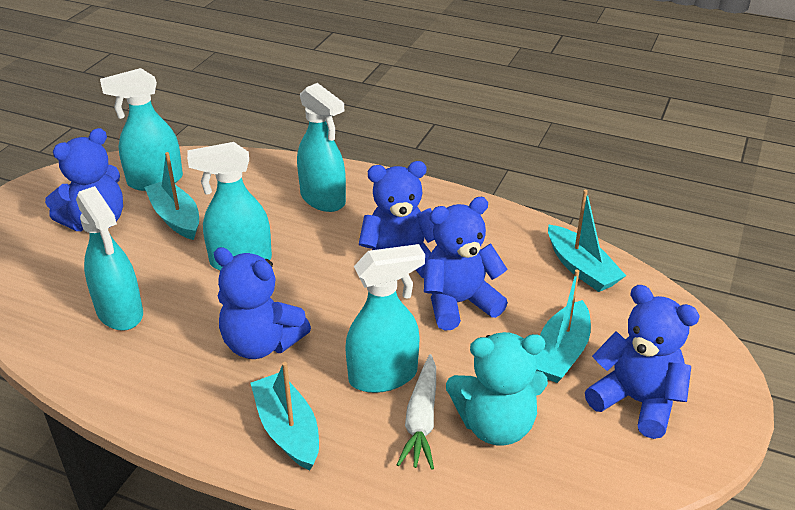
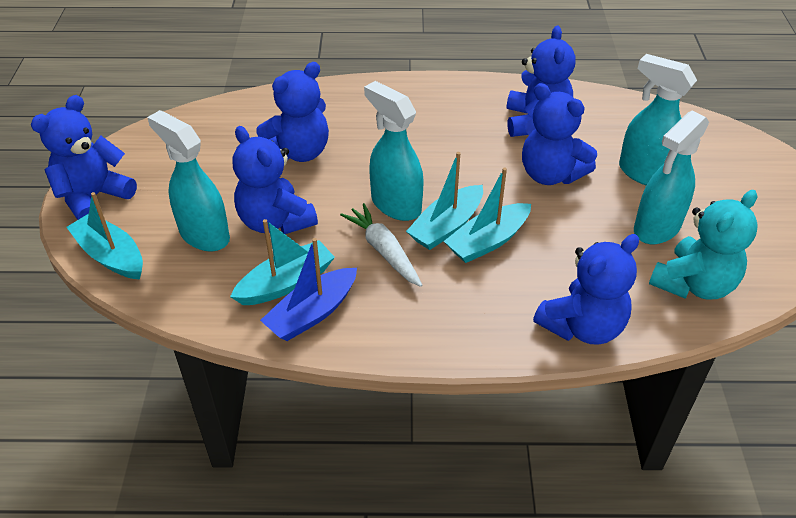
blue boat: 0 -> 1
blue teddy bear: 5 -> 6
turquoise spray bottle: 5 -> 4

